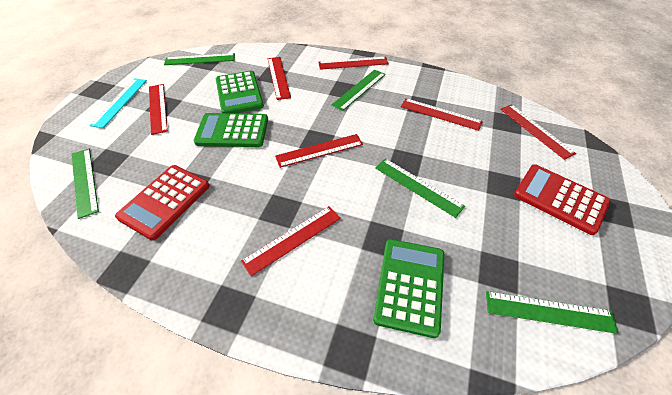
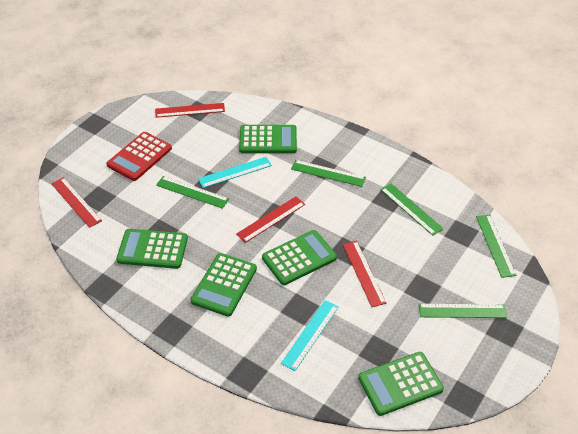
green calculator: 3 -> 5
red calculator: 2 -> 1
red ruler: 7 -> 4
turquoise ruler: 1 -> 2

